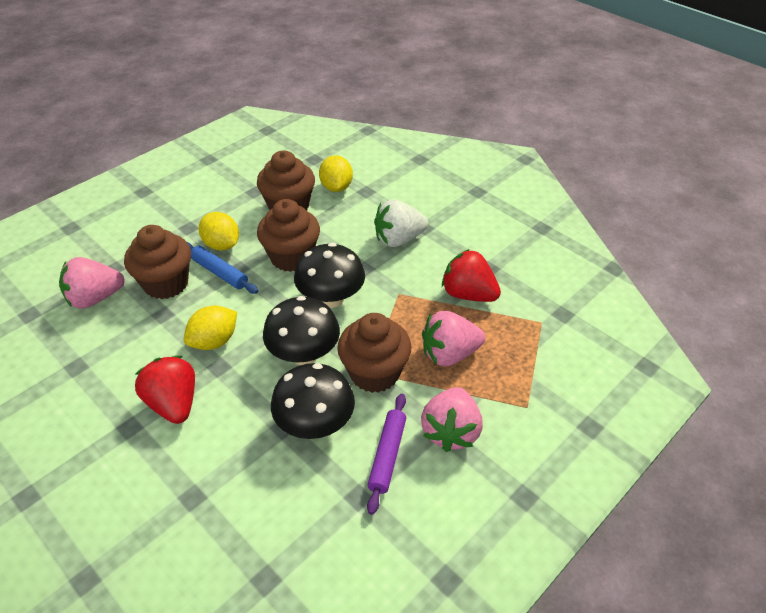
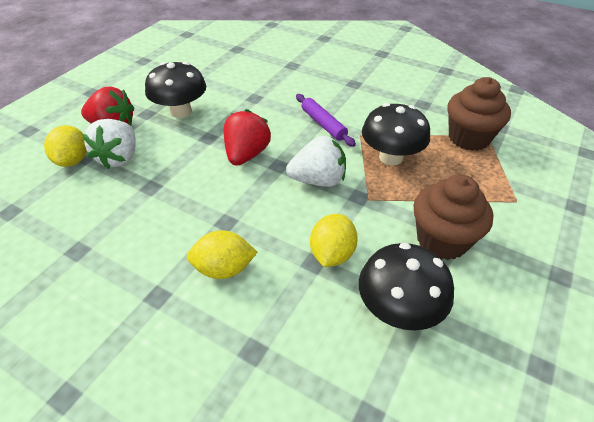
blue rolling pin: 1 -> 0
brown cupcake: 4 -> 2
pink strawberry: 3 -> 0
white strawberry: 1 -> 2

